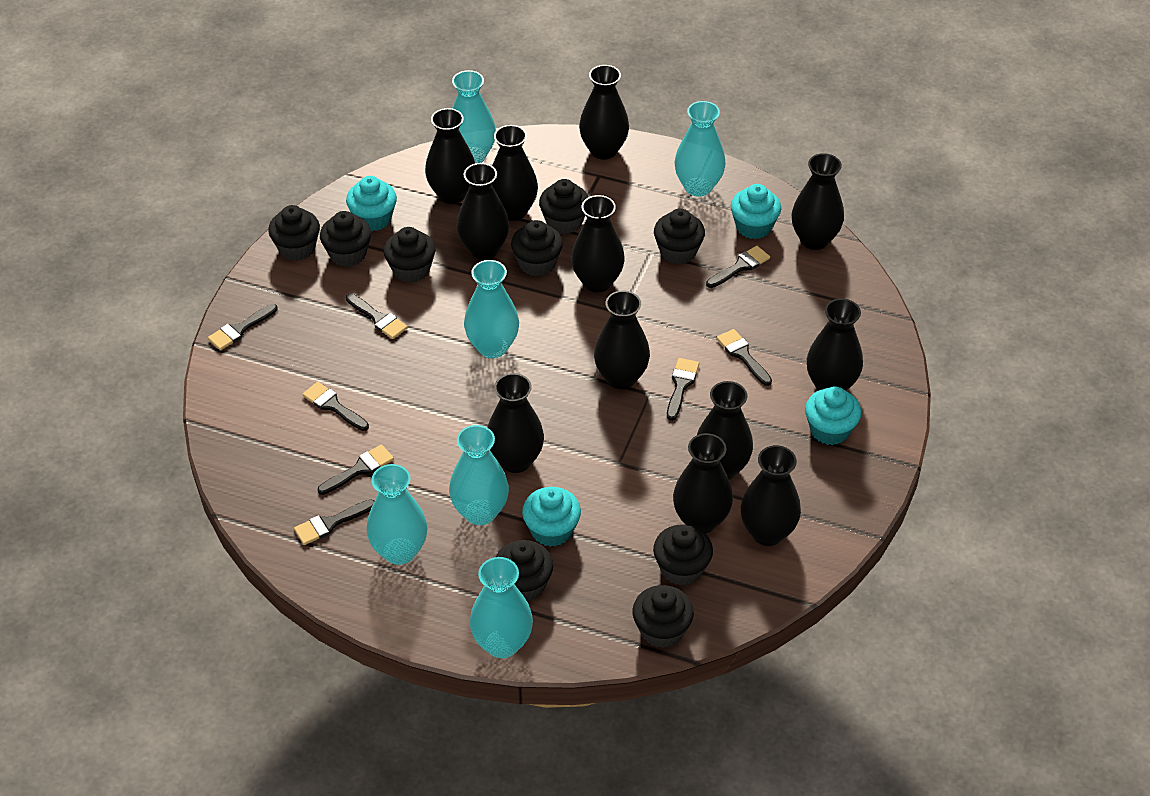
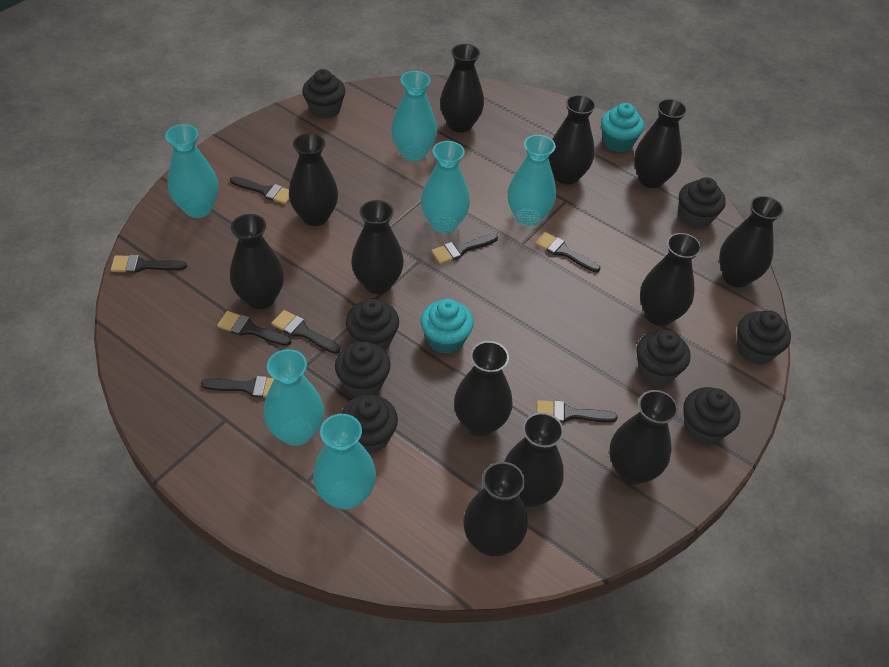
black cupcake: 9 -> 8
turquoise cupcake: 4 -> 2

